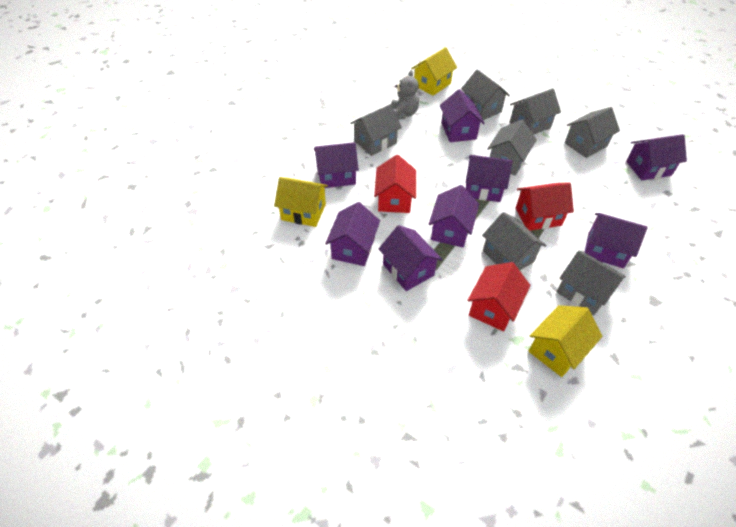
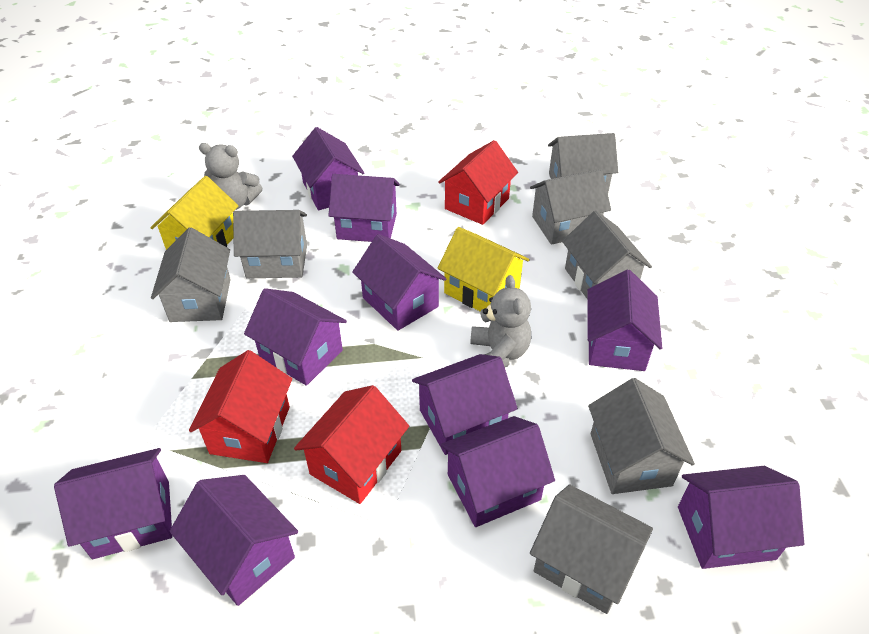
grey teddy bear: 1 -> 2
purple house: 8 -> 10
yellow house: 3 -> 2

